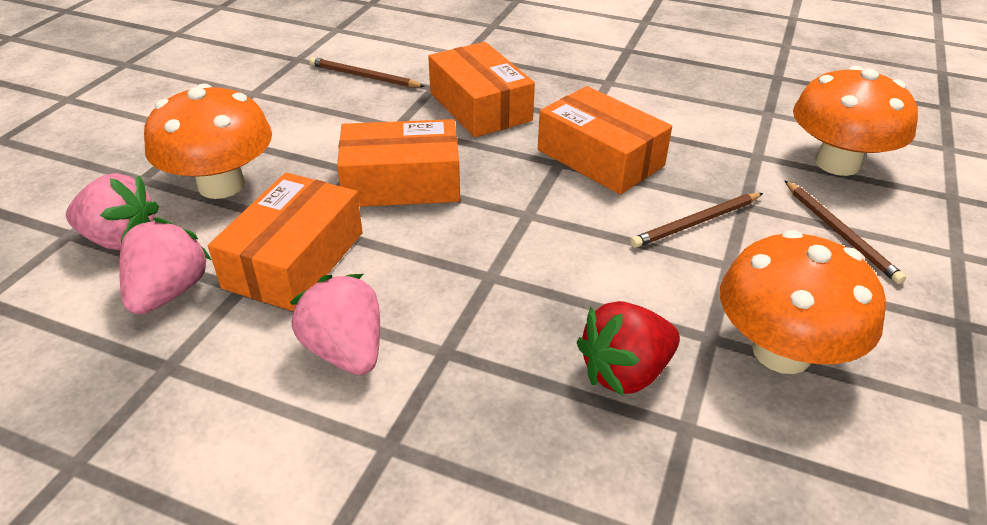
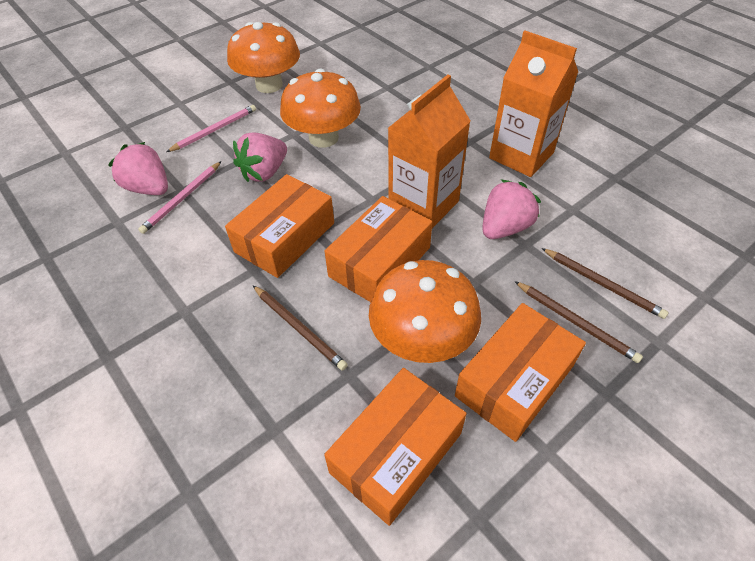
orange carton: 0 -> 2
pink pencil: 0 -> 2
red strawberry: 1 -> 0

